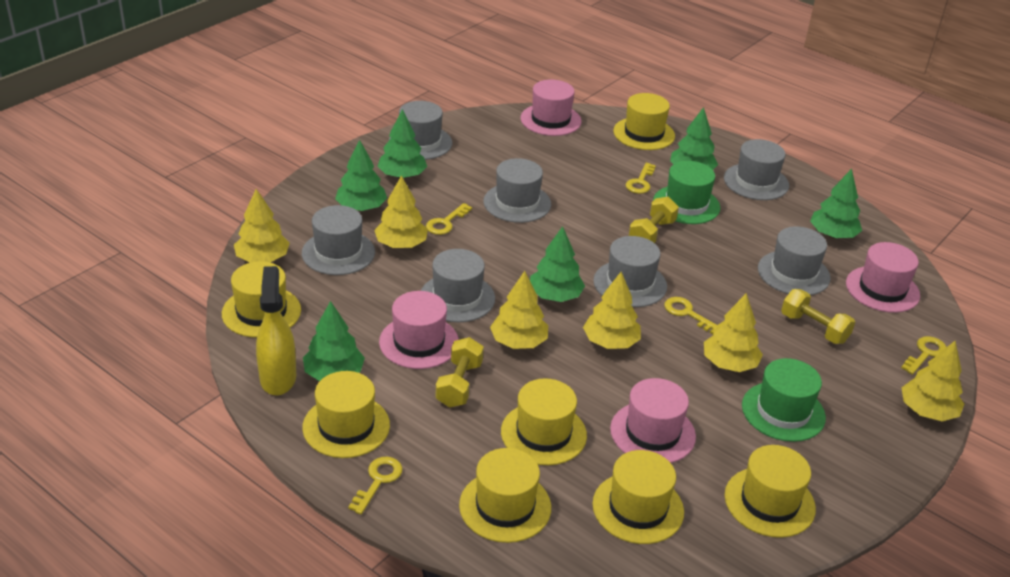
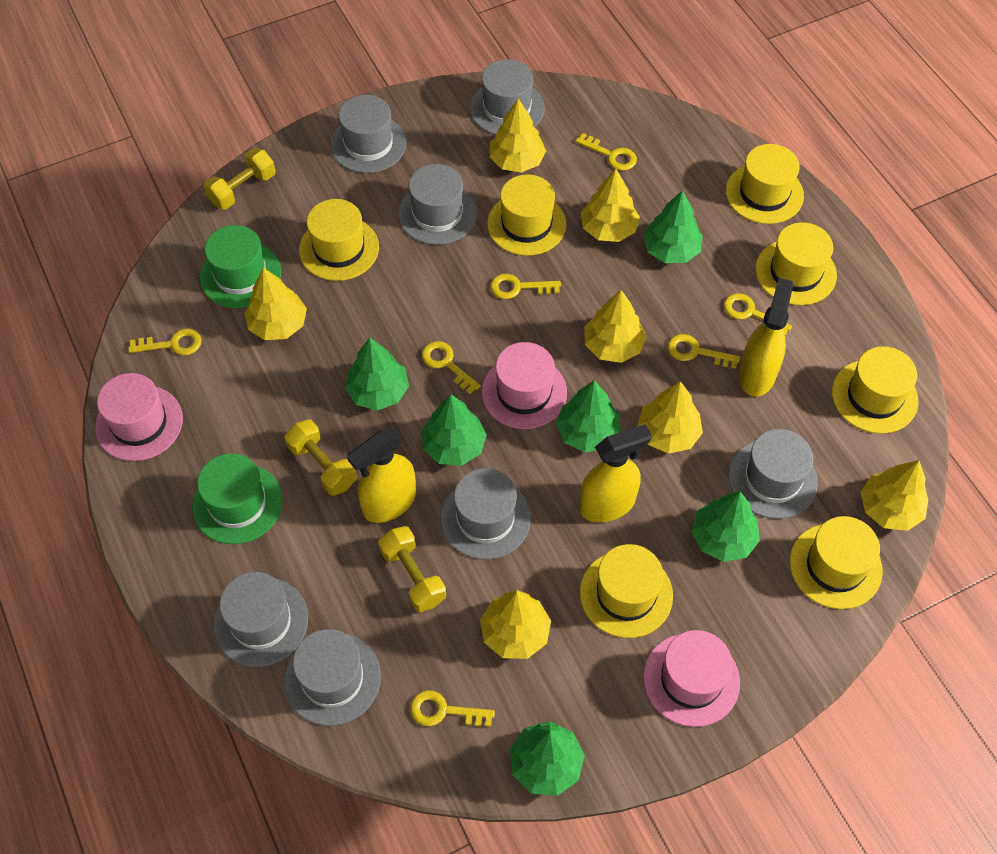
pink hat: 4 -> 3
yellow key: 5 -> 7
yellow spray bottle: 1 -> 3
yellow tree: 6 -> 7

